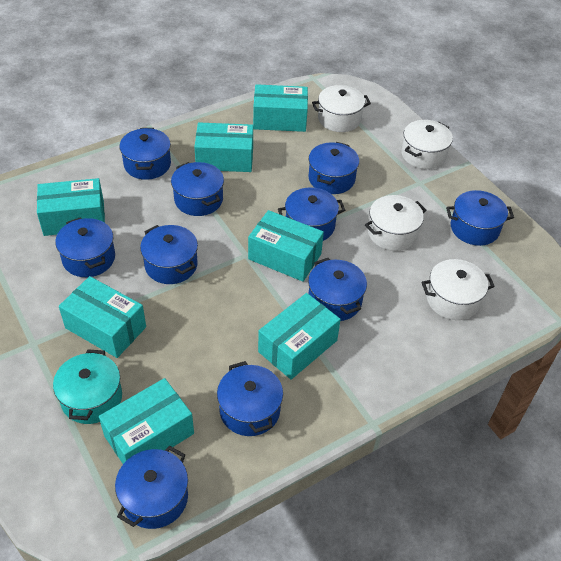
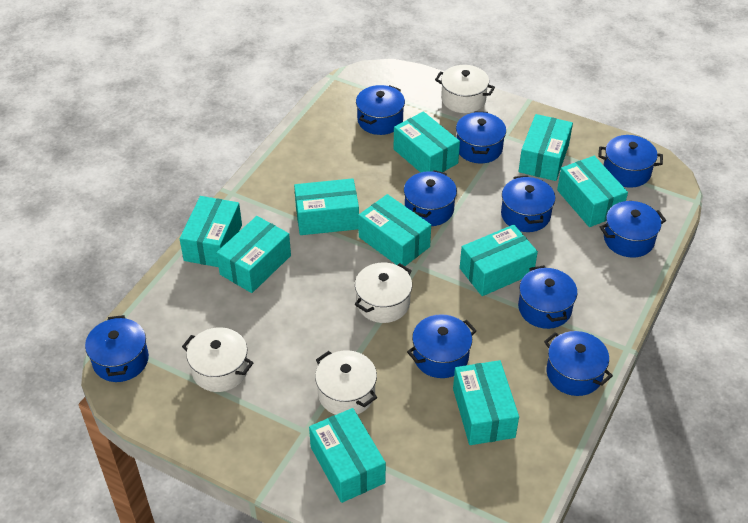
turquoise box: 7 -> 10
turquoise pot: 1 -> 0

